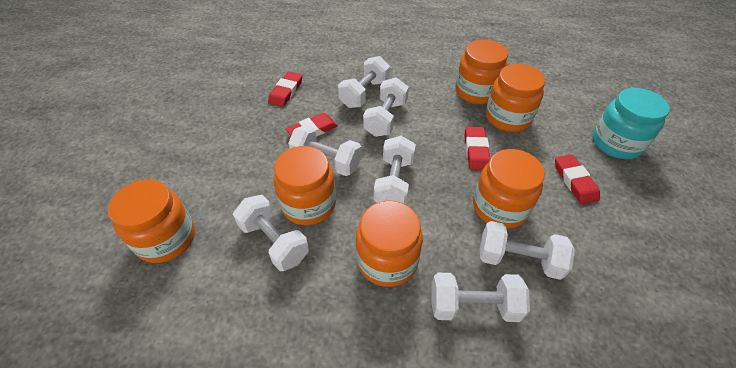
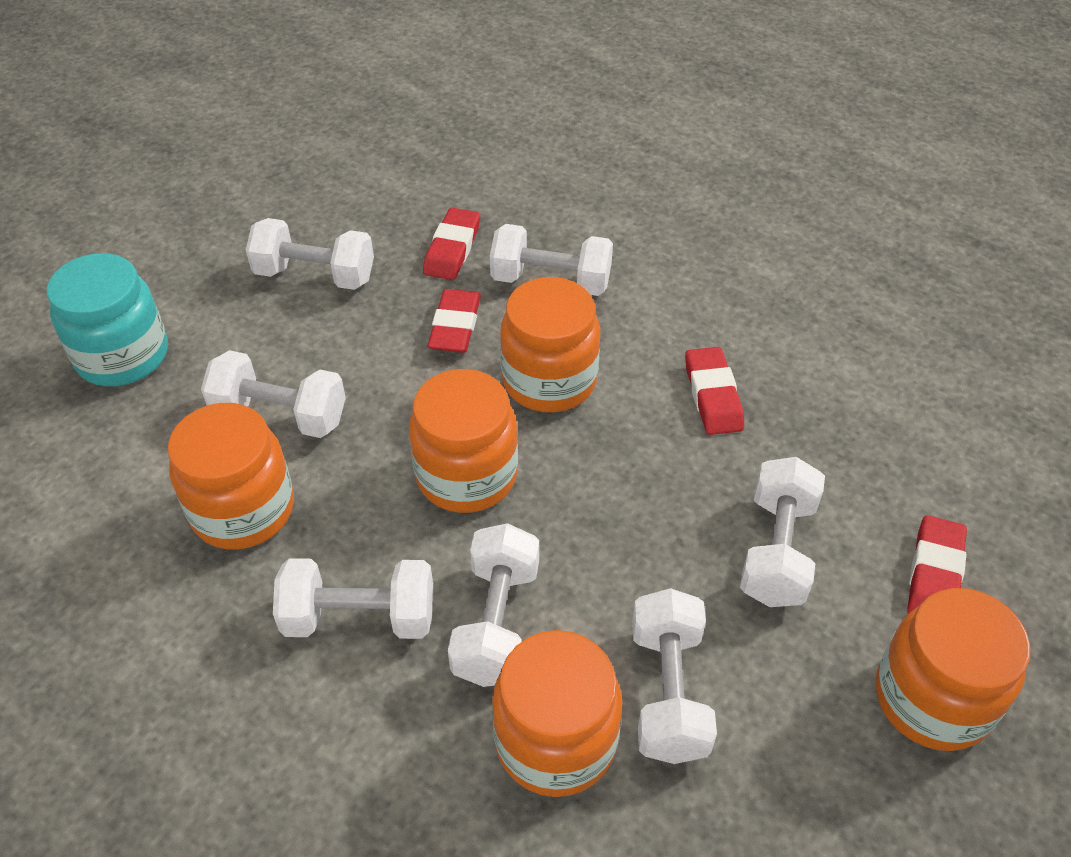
orange jar: 6 -> 5

